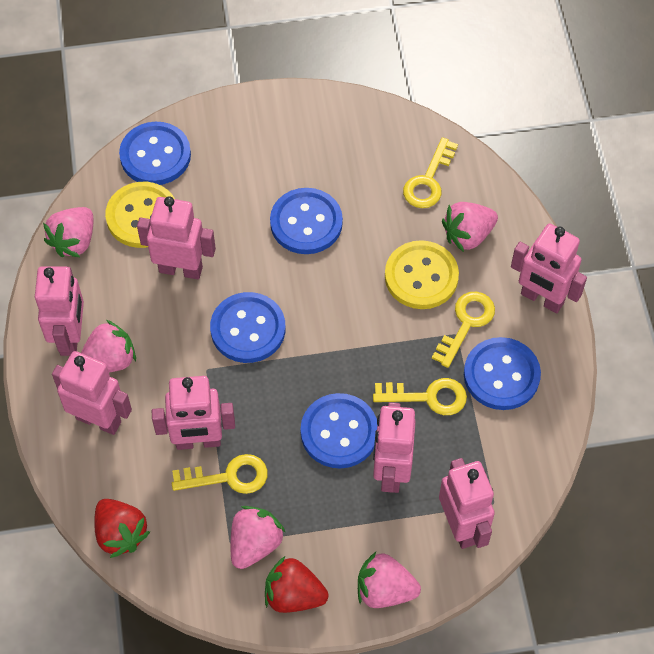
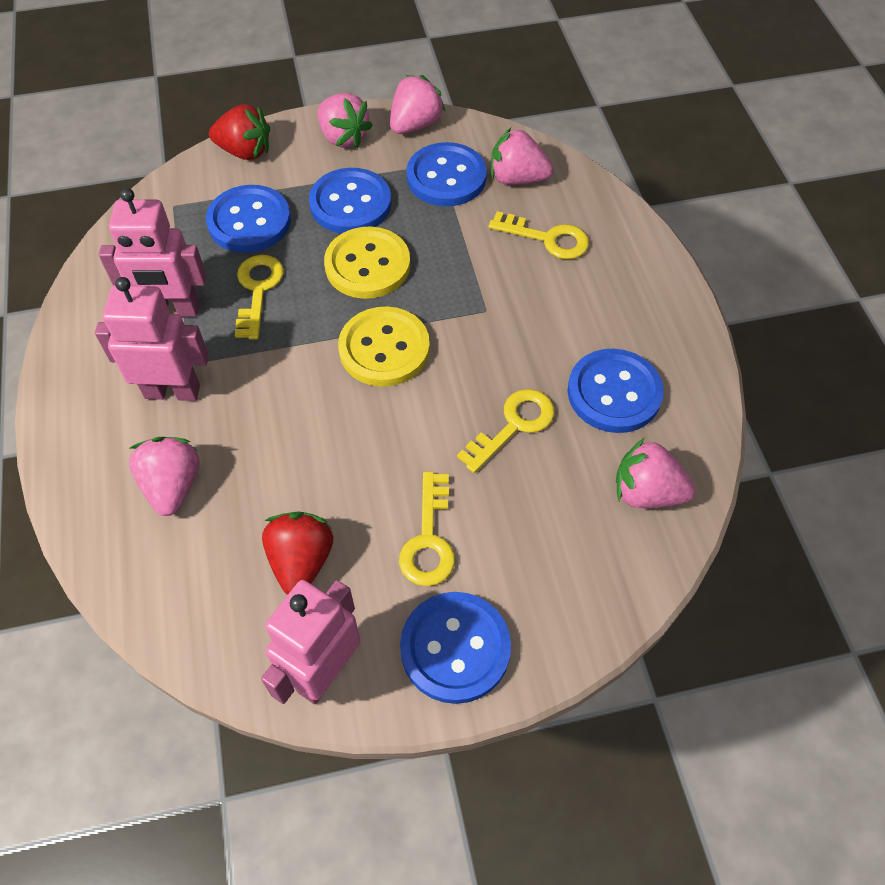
pink robot: 7 -> 3

